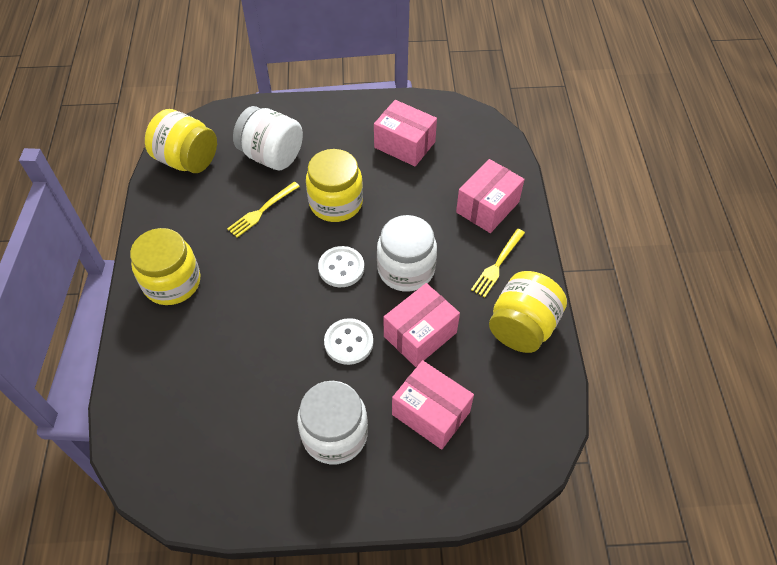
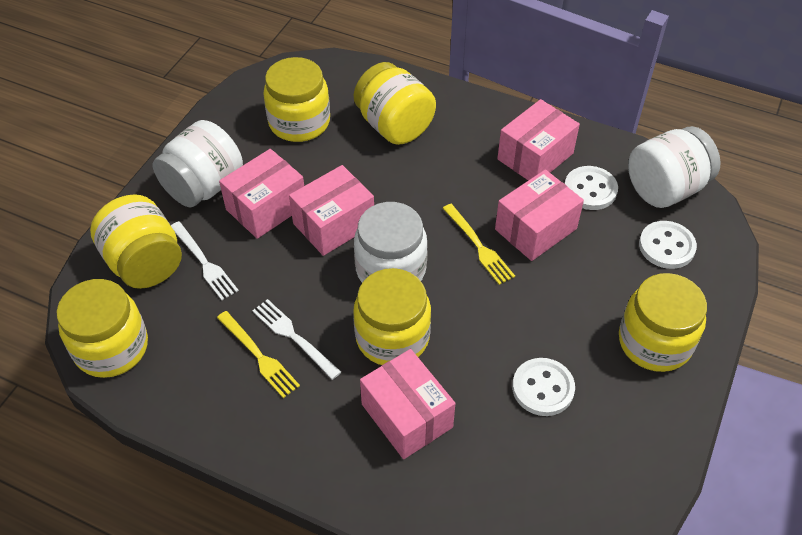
pink box: 4 -> 5
white button: 2 -> 3
white fork: 0 -> 2
yellow jar: 4 -> 6

